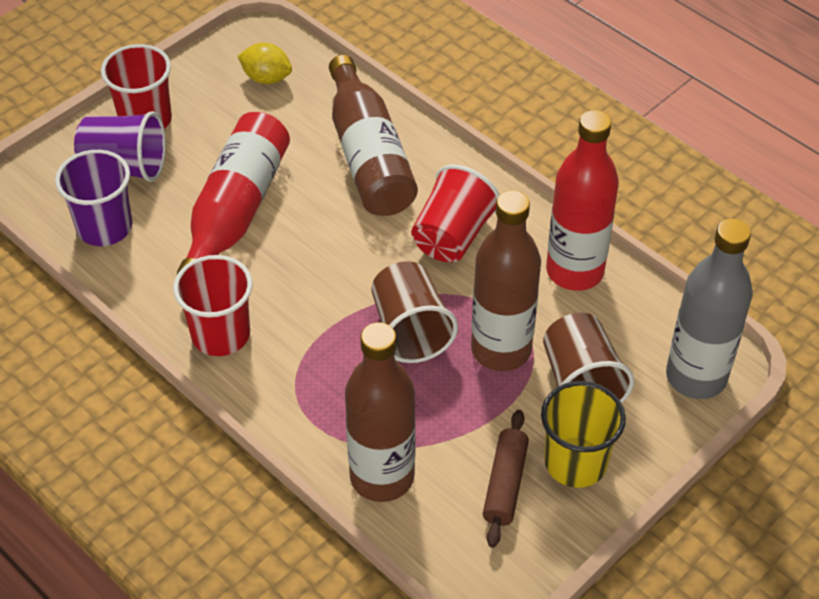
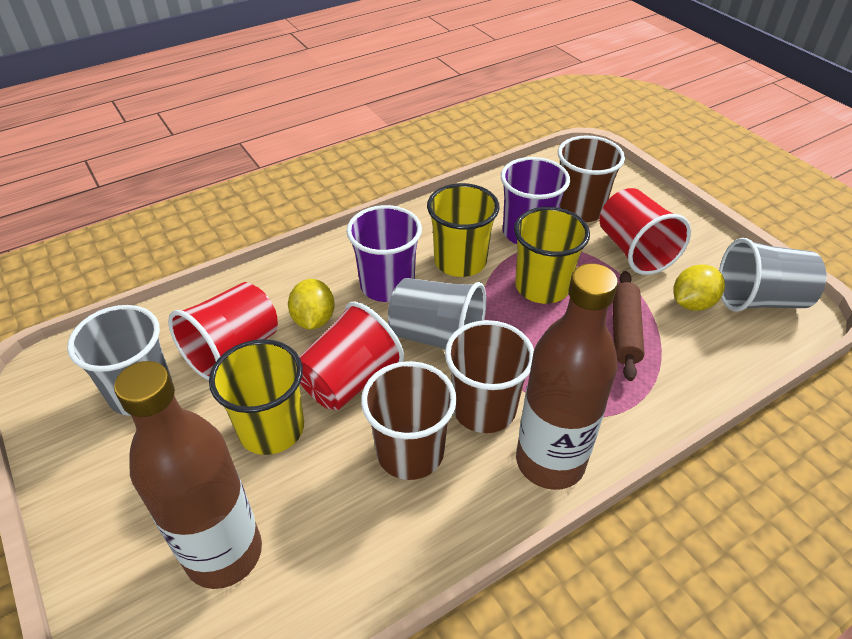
brown bottle: 3 -> 2
brown cup: 2 -> 3
grey bottle: 1 -> 0
grey cup: 0 -> 3
red bottle: 2 -> 0
yellow cup: 1 -> 3
yellow lemon: 1 -> 2

